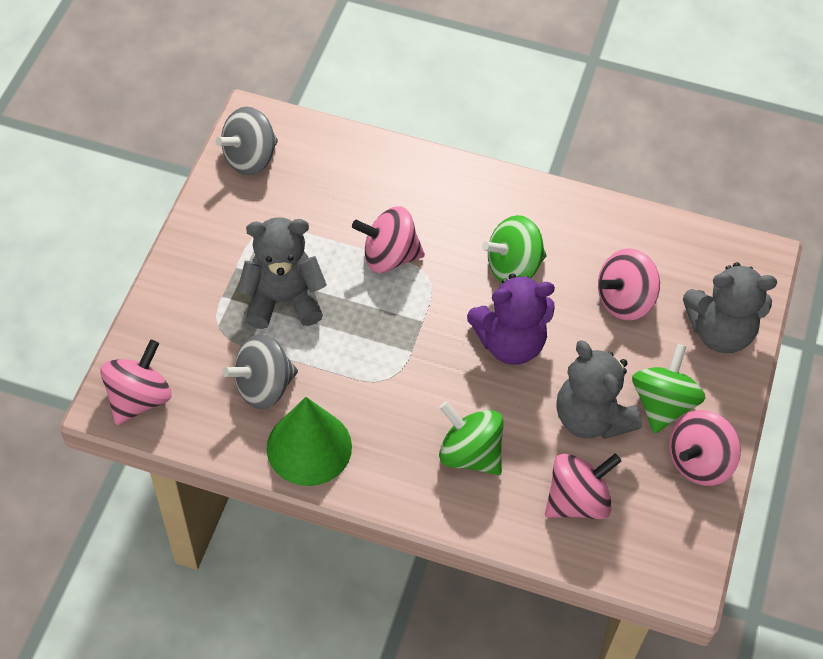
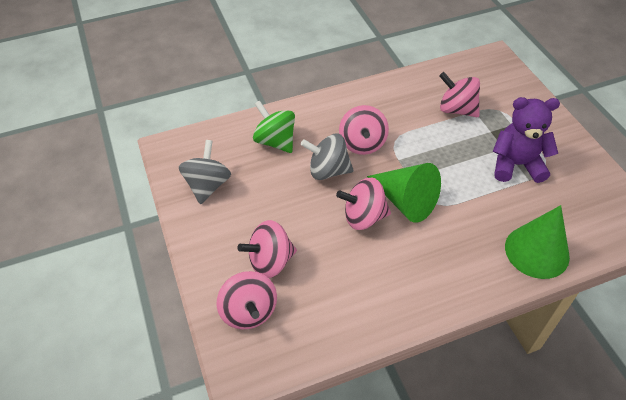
green cone: 1 -> 2
green spinning top: 3 -> 1
grey teddy bear: 3 -> 0

